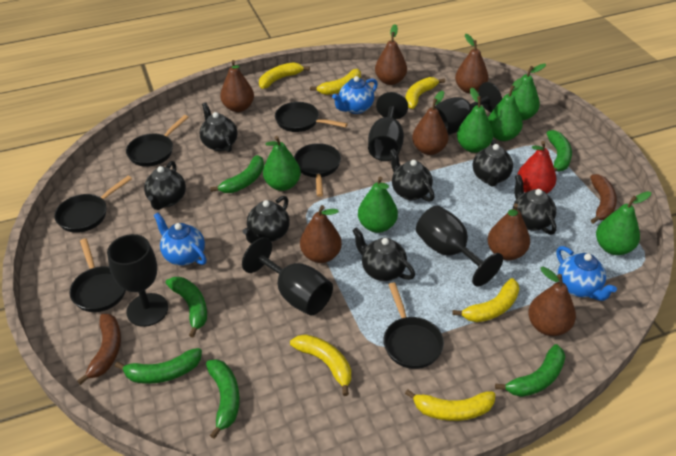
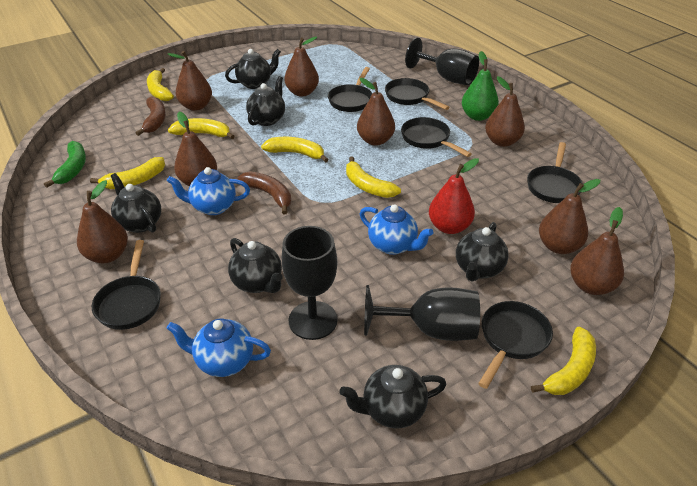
black goblet: 5 -> 3
black teapot: 7 -> 6
brown pear: 7 -> 8
green banana: 6 -> 1
green pear: 6 -> 1

